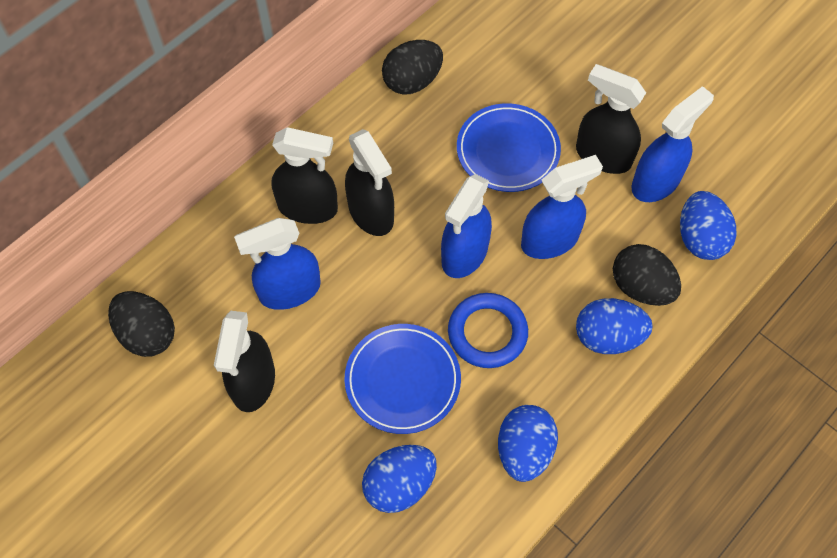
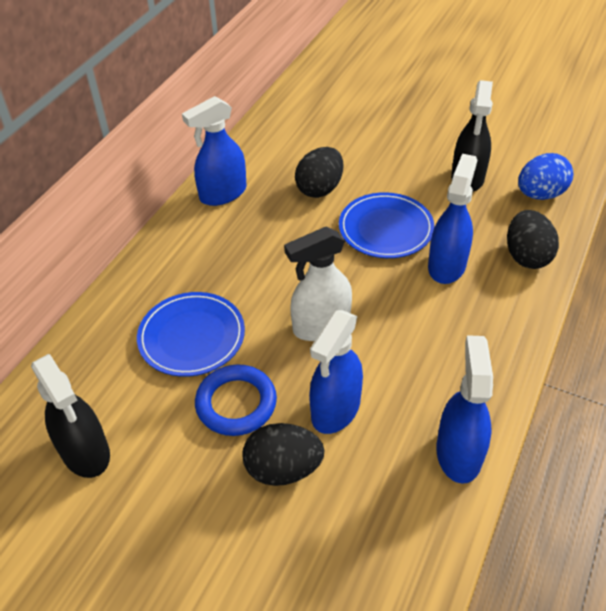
black spray bottle: 4 -> 2
blue egg: 4 -> 1
white spray bottle: 0 -> 1

